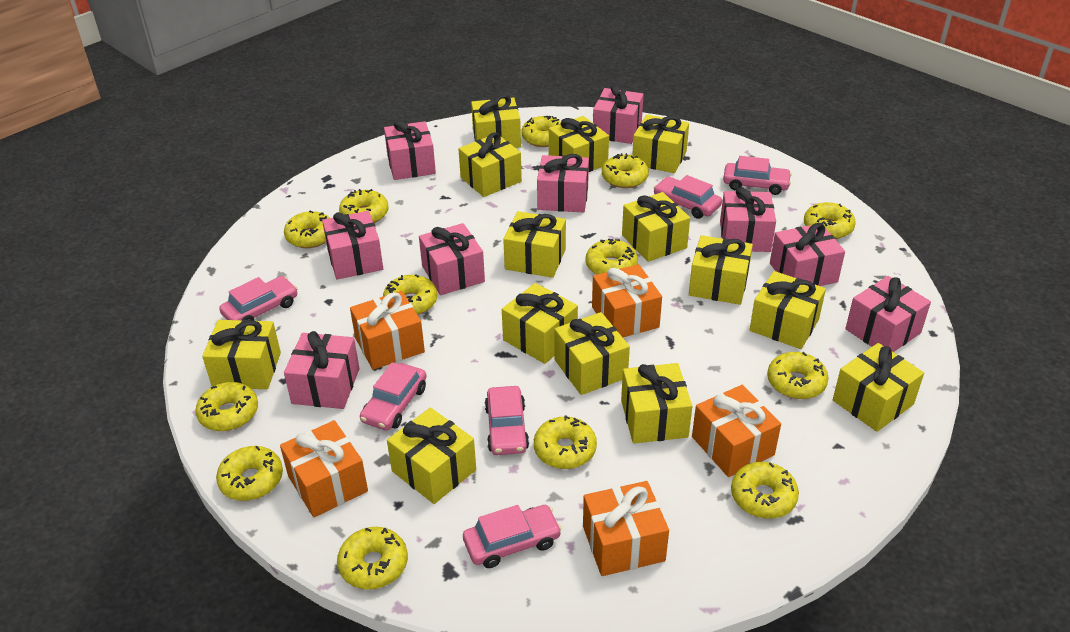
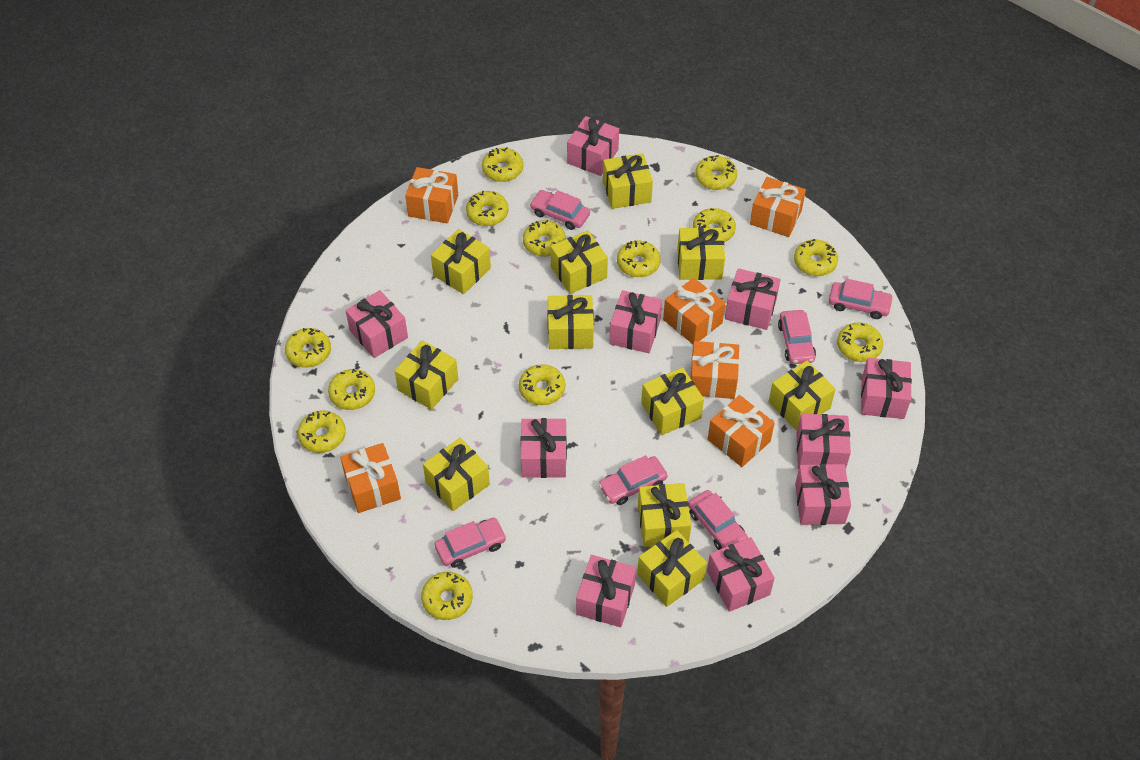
orange gift: 5 -> 6
pink gift: 9 -> 10
yellow gift: 14 -> 11

